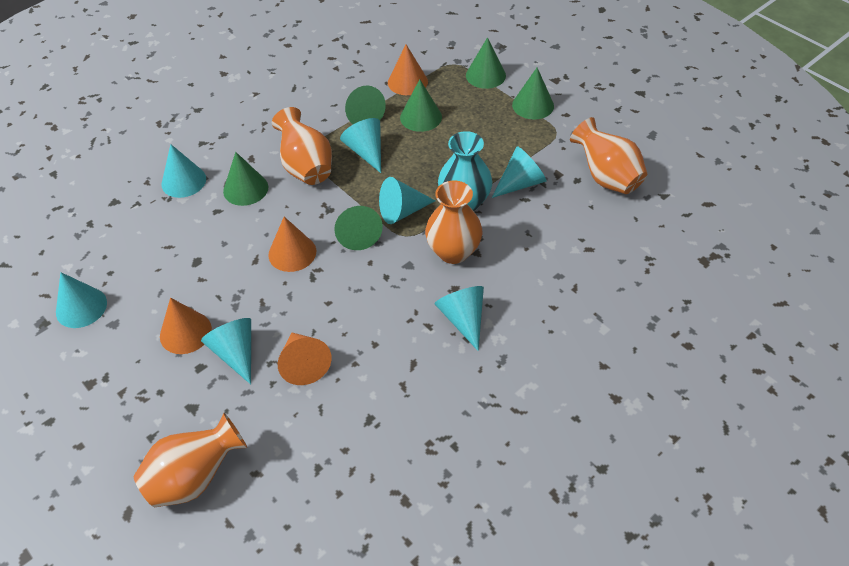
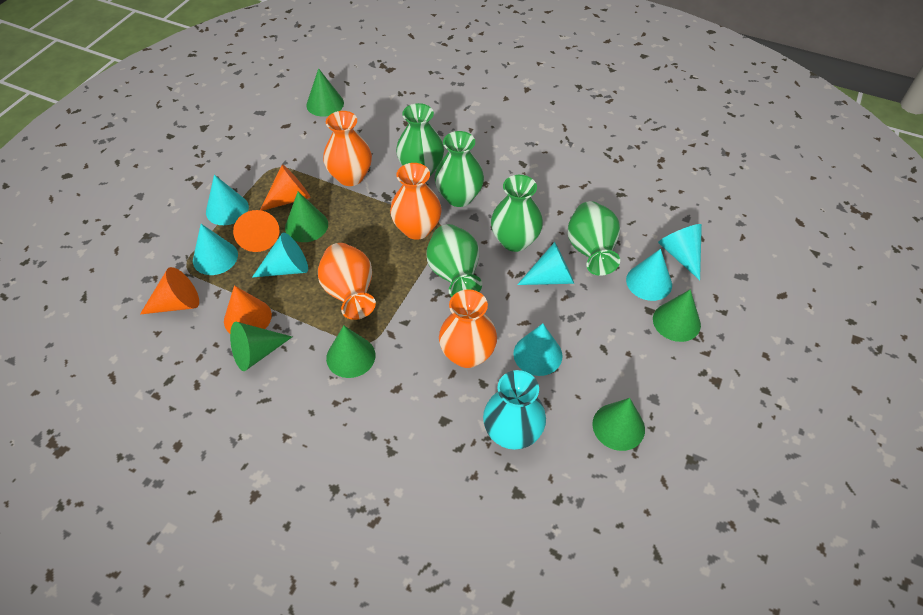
green vase: 0 -> 5

